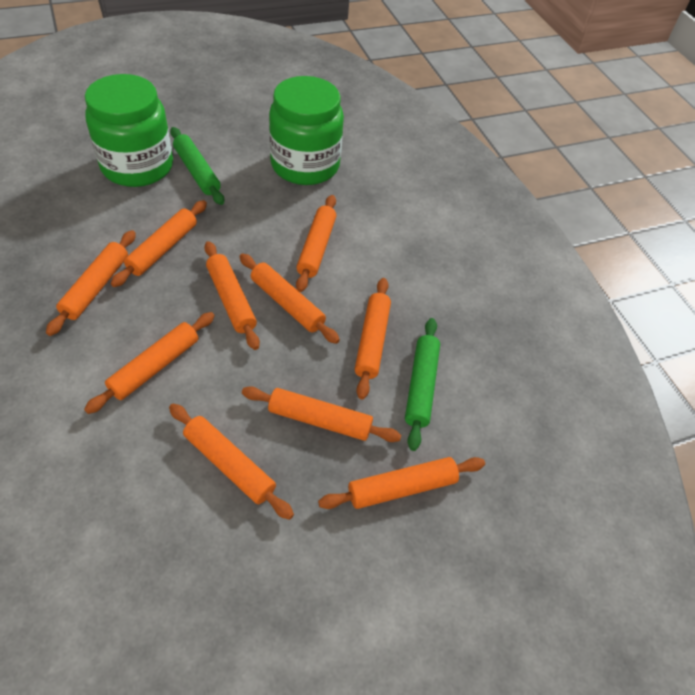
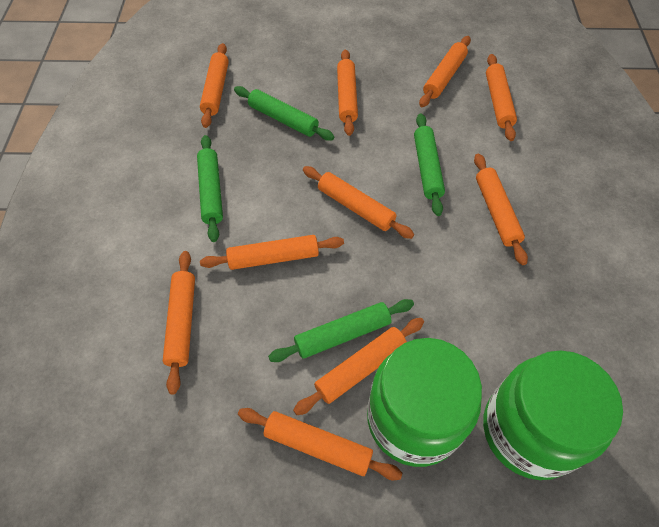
green rolling pin: 2 -> 4

